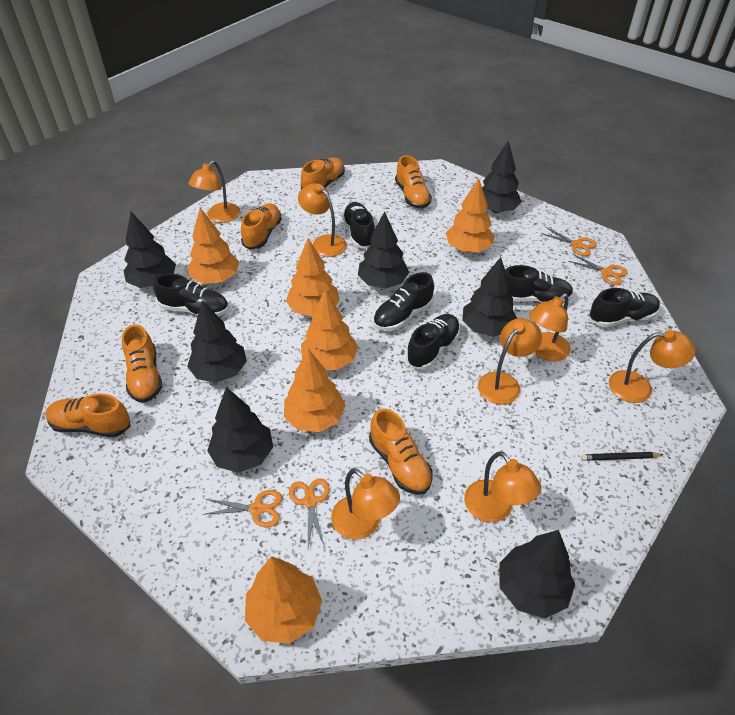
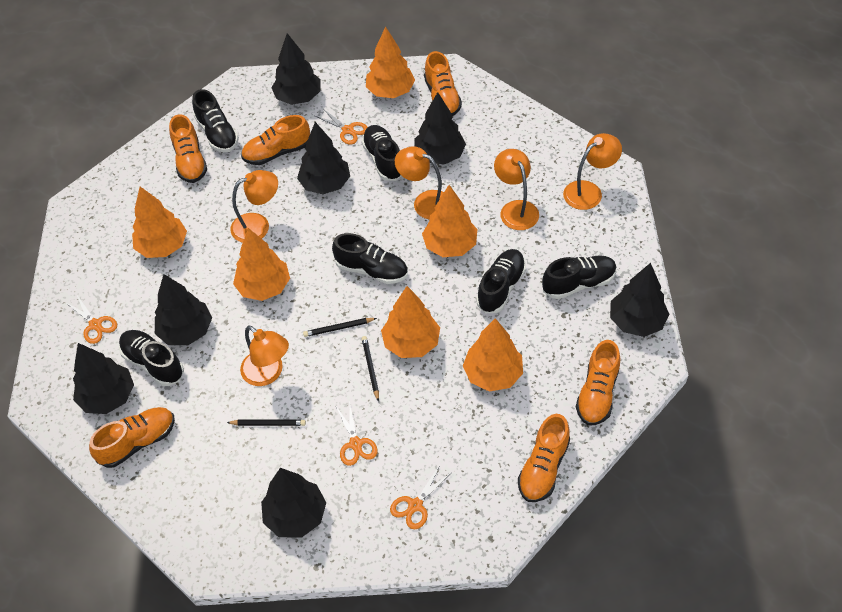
black pencil: 1 -> 3
orange lamp: 7 -> 5

